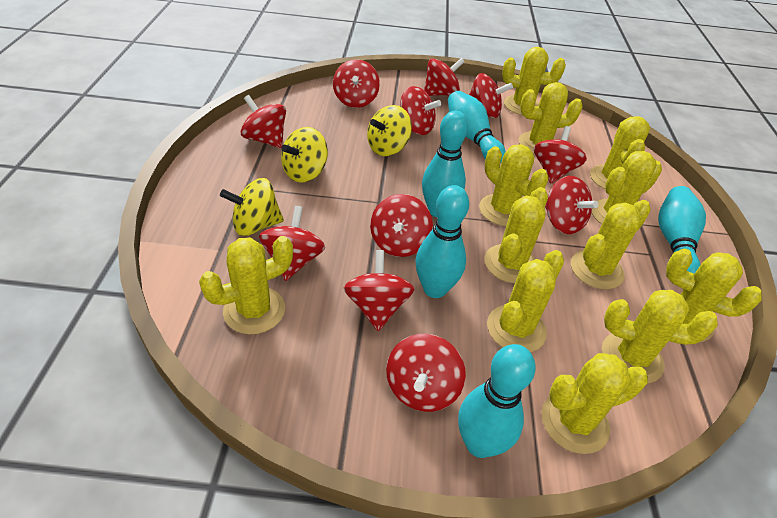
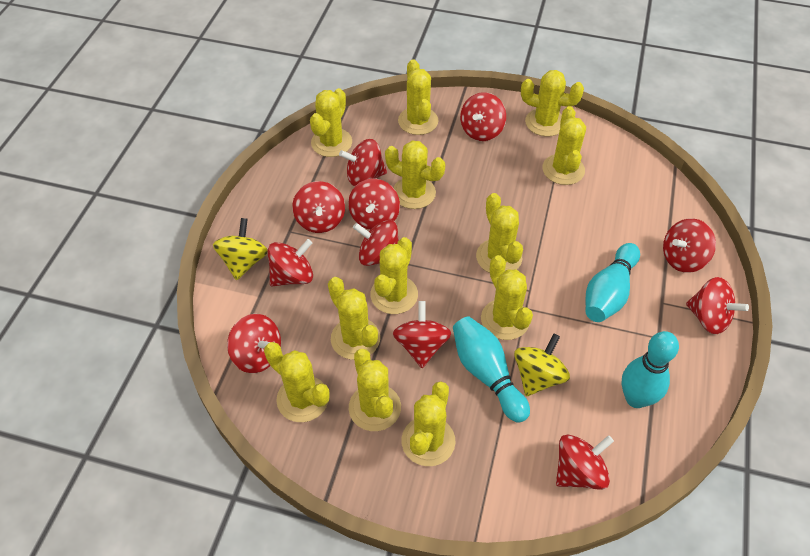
turquoise bowling pin: 5 -> 3
yellow spinning top: 3 -> 2

